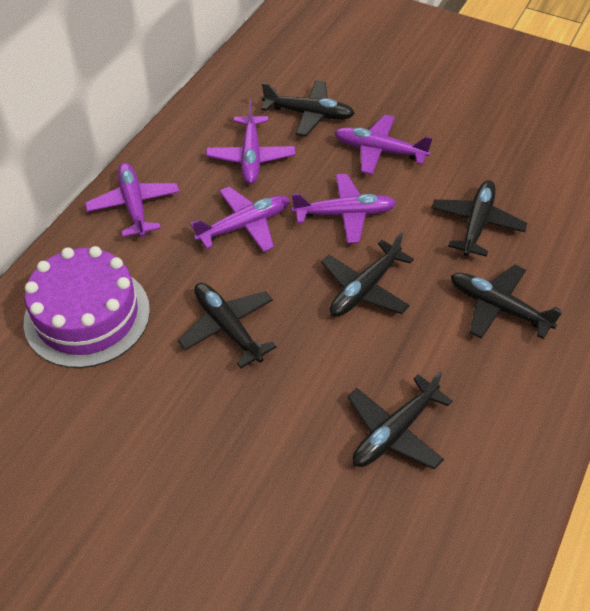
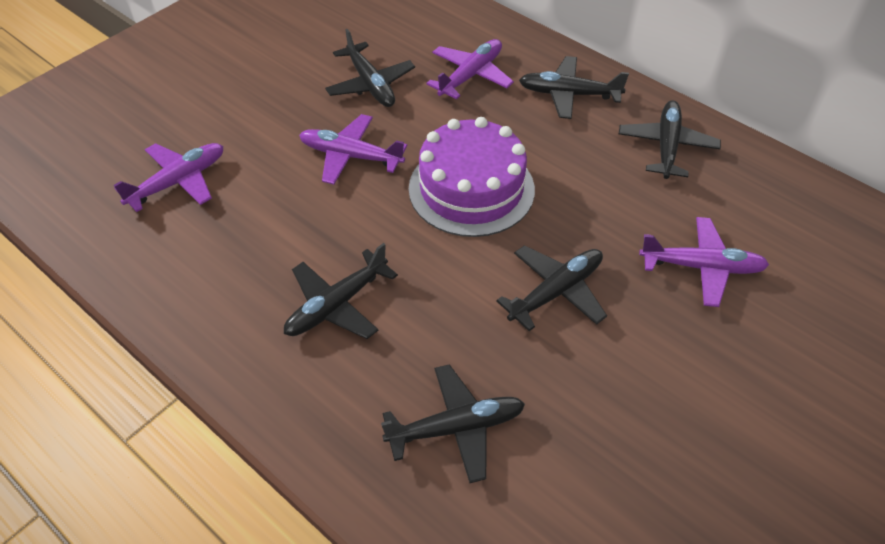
purple plane: 5 -> 4

